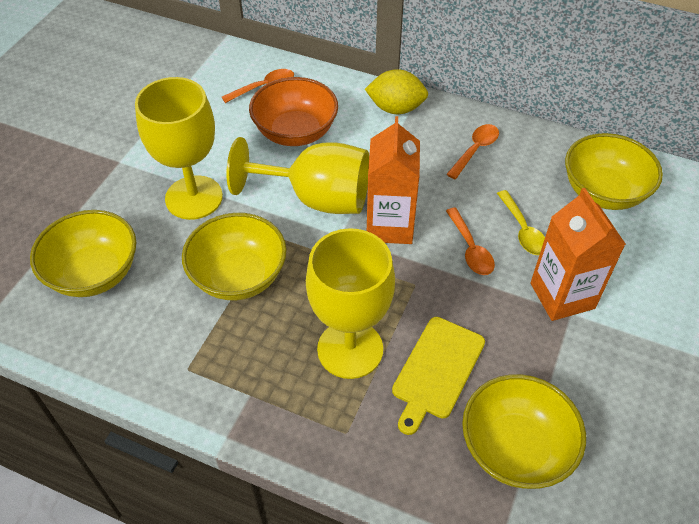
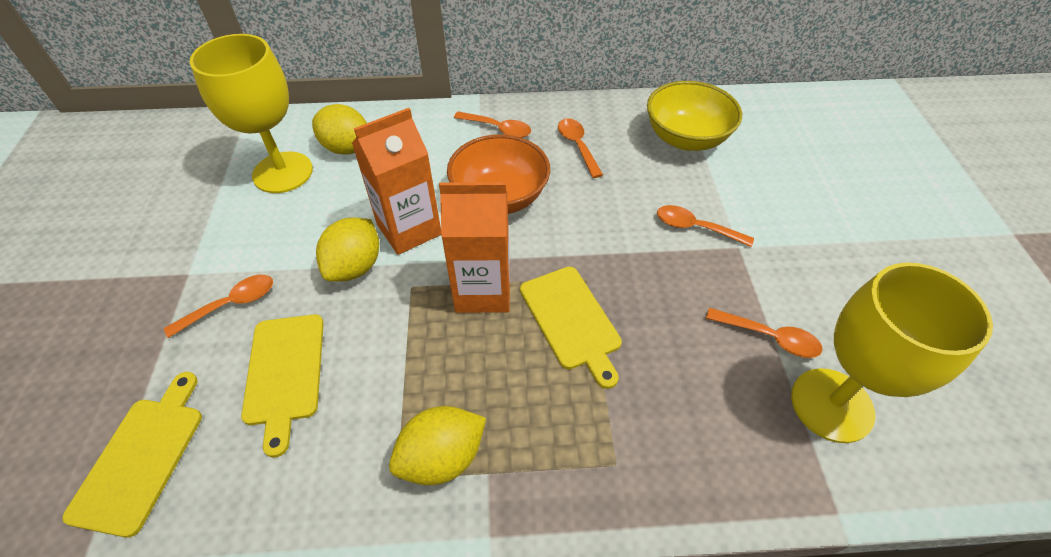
orange spoon: 3 -> 5
yellow bowl: 4 -> 1
yellow cutting board: 1 -> 3
yellow goblet: 3 -> 2
yellow lemon: 1 -> 3
yellow spoon: 1 -> 0

